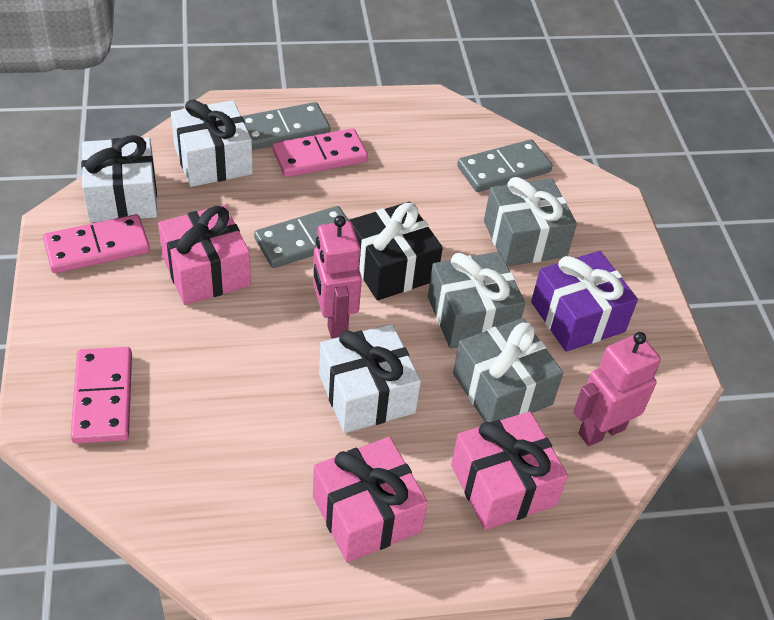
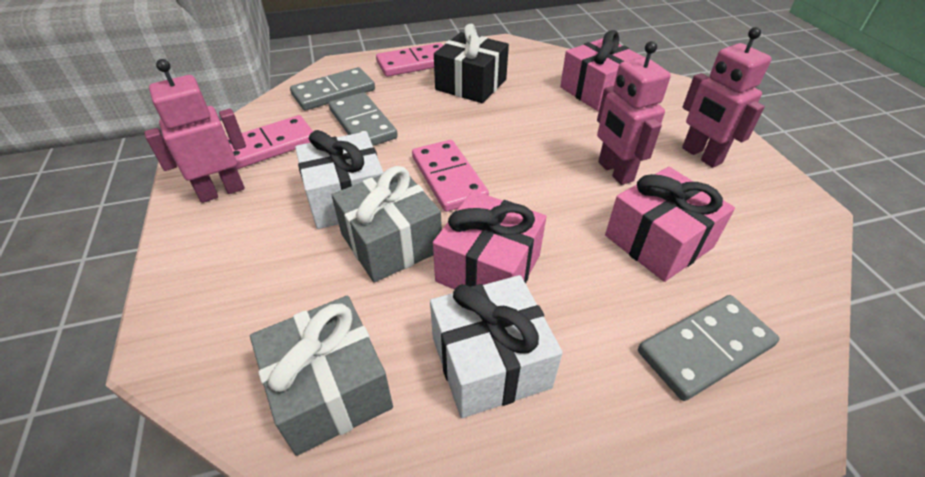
grey gift: 3 -> 2
pink robot: 2 -> 3
purple gift: 1 -> 0
white gift: 3 -> 2

